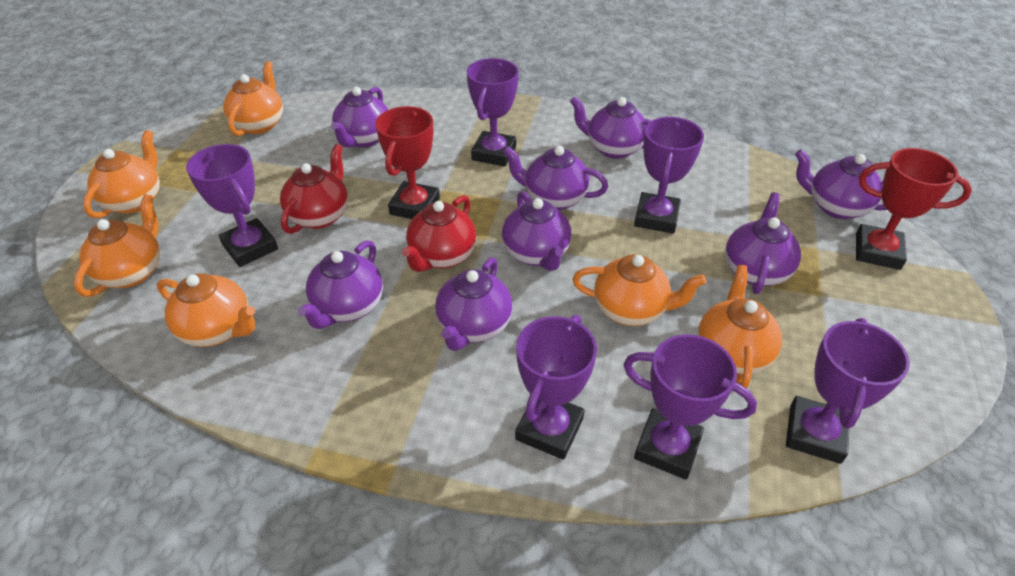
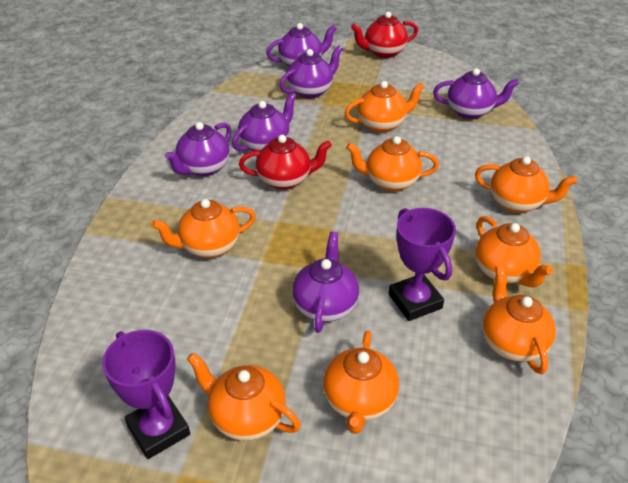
orange teapot: 6 -> 8
purple teapot: 8 -> 6
purple trophy: 6 -> 2
red trophy: 2 -> 0

